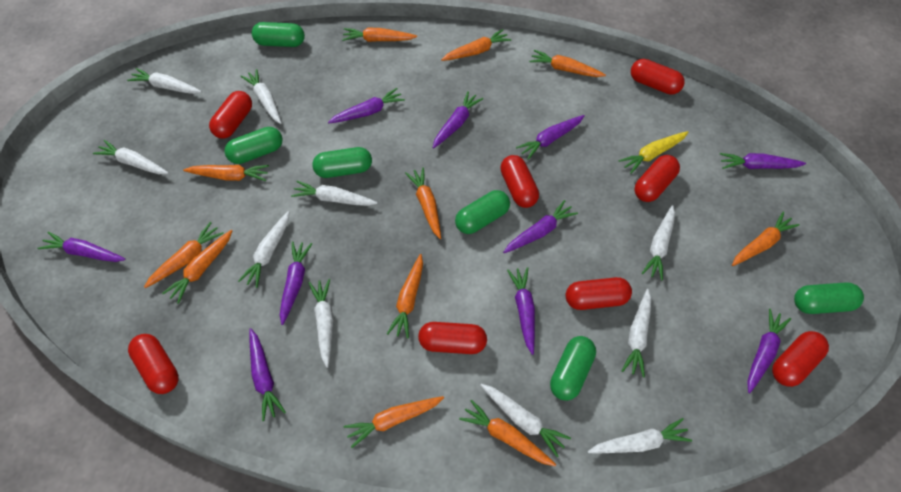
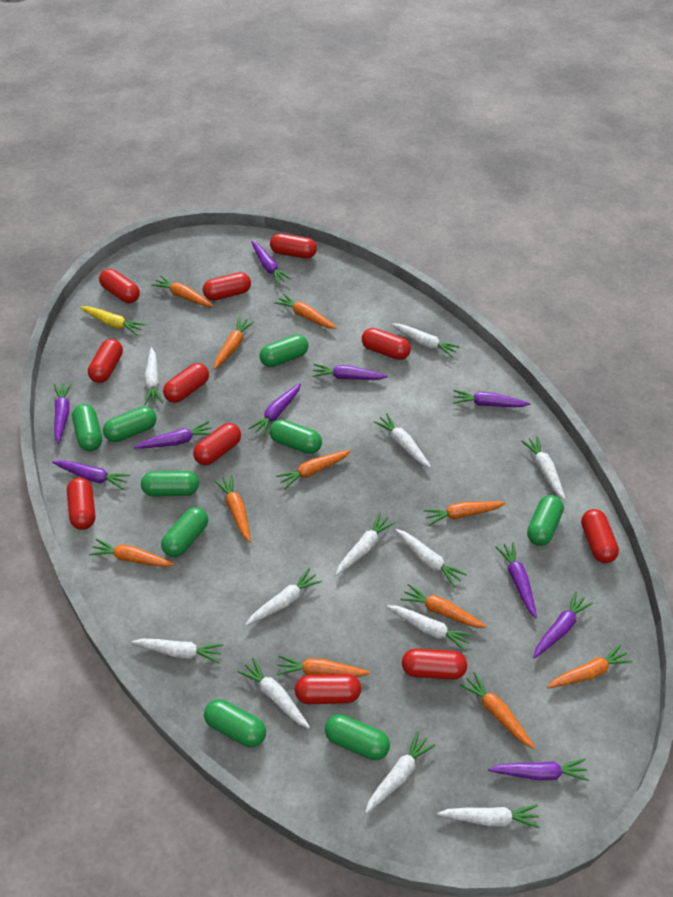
green capsule: 6 -> 9
red capsule: 8 -> 11
white carrot: 10 -> 12

